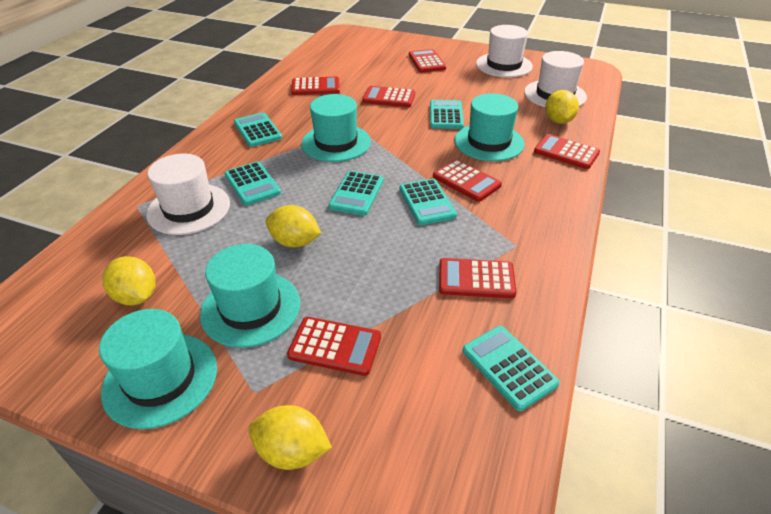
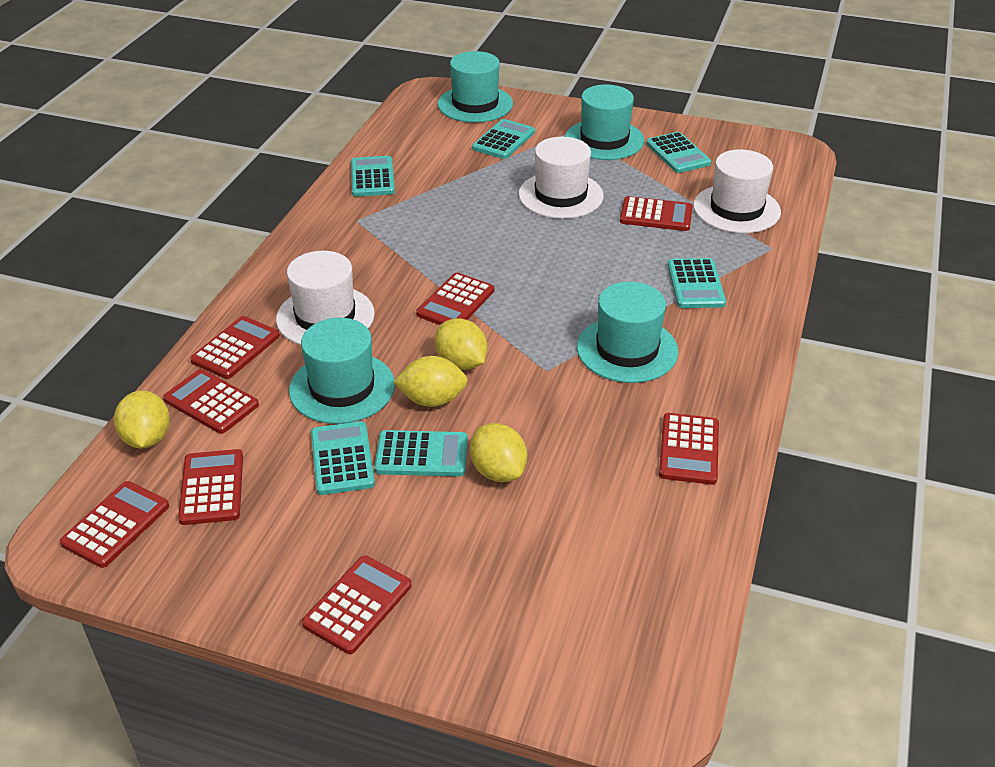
red calculator: 7 -> 8

